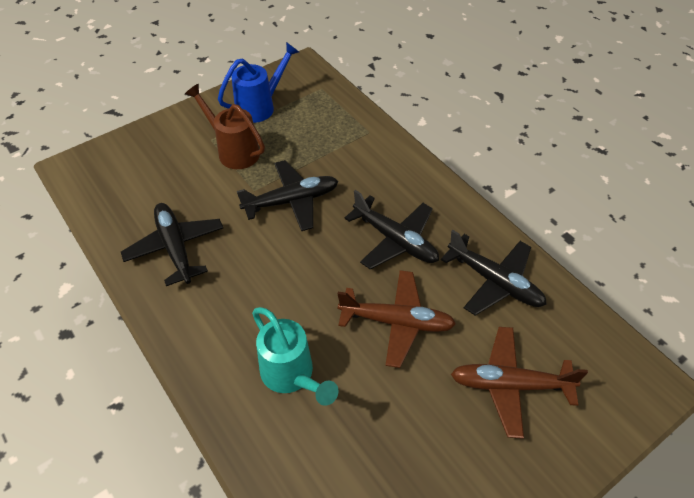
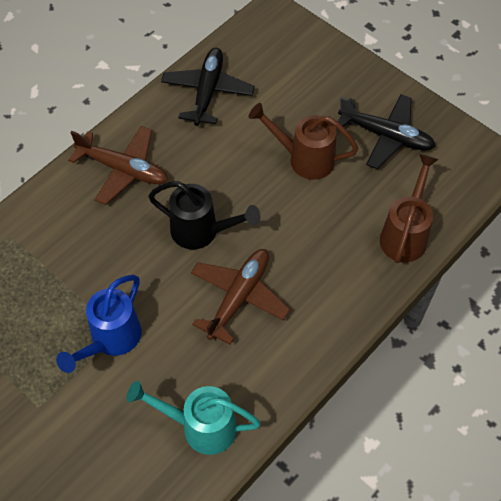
black plane: 4 -> 2
black watering can: 0 -> 1
brown watering can: 1 -> 2

